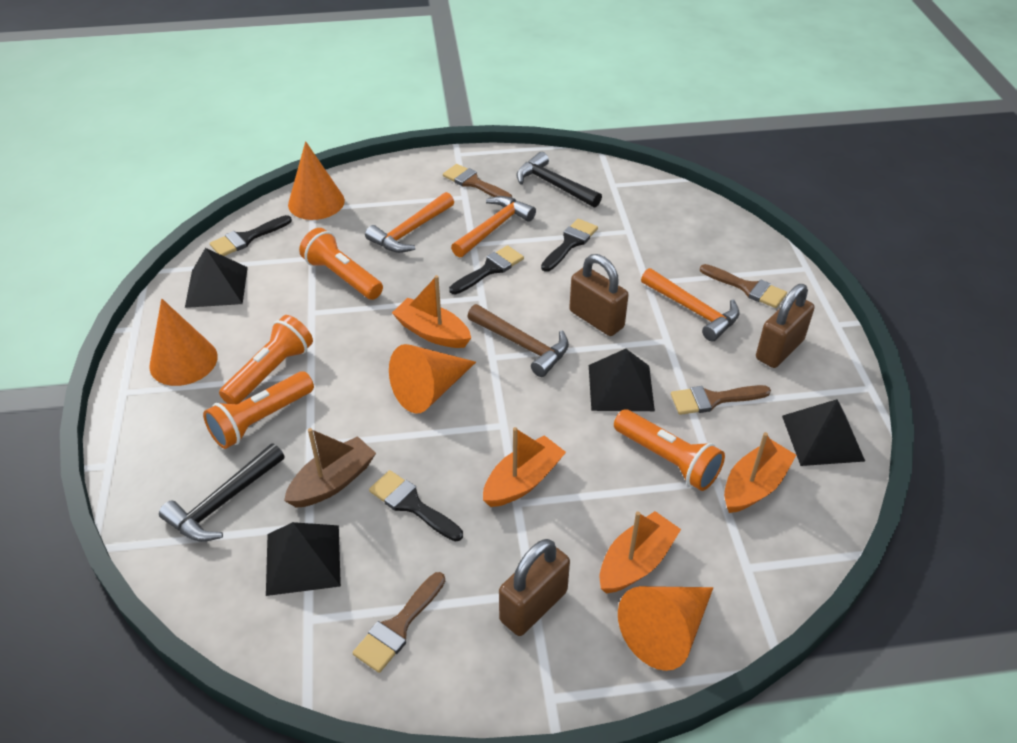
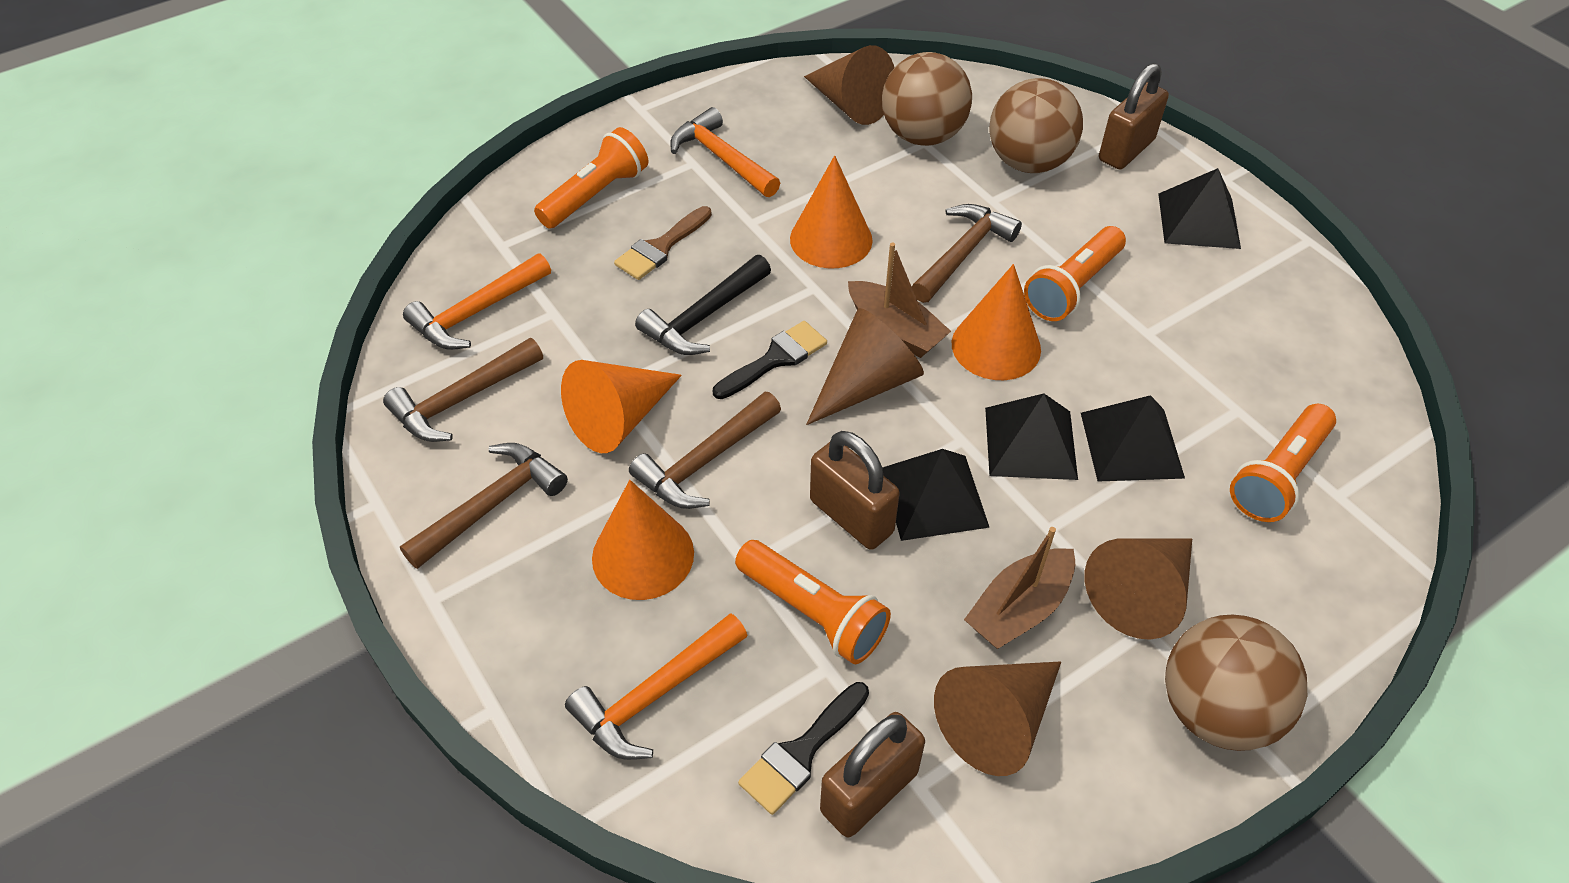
black brush: 4 -> 2
black hammer: 2 -> 1
brown ball: 0 -> 3
brown boat: 1 -> 2
brown brush: 4 -> 1
brown cone: 0 -> 4
brown hammer: 1 -> 4
orange boat: 4 -> 0

